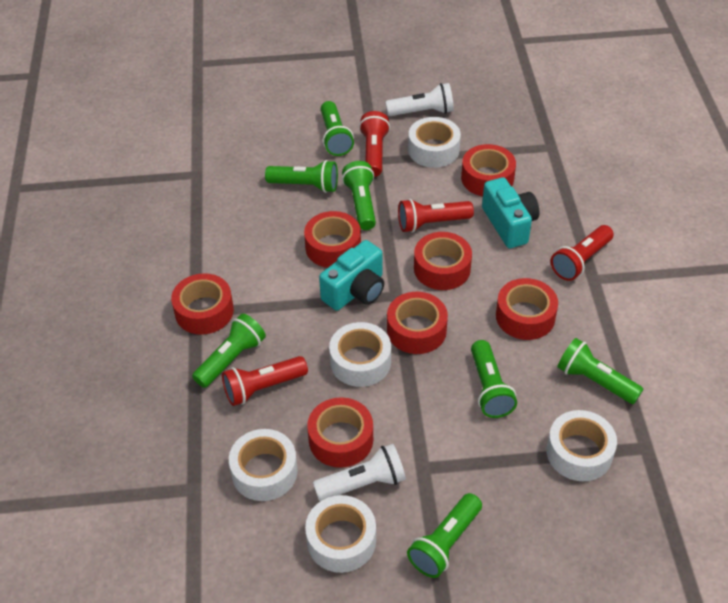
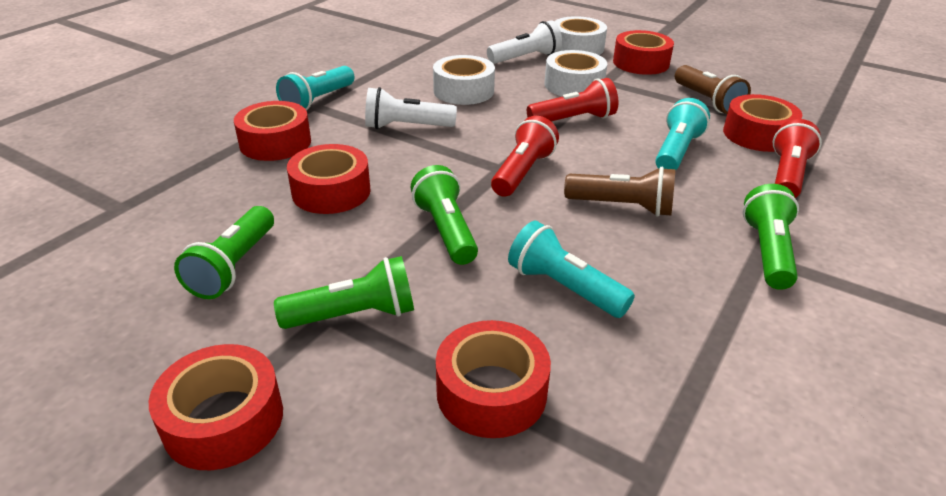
brown flashlight: 0 -> 2
green flashlight: 7 -> 4
red flashlight: 4 -> 3
red tape: 7 -> 6
turquoise camera: 2 -> 0
turquoise flashlight: 0 -> 3
white tape: 5 -> 3

